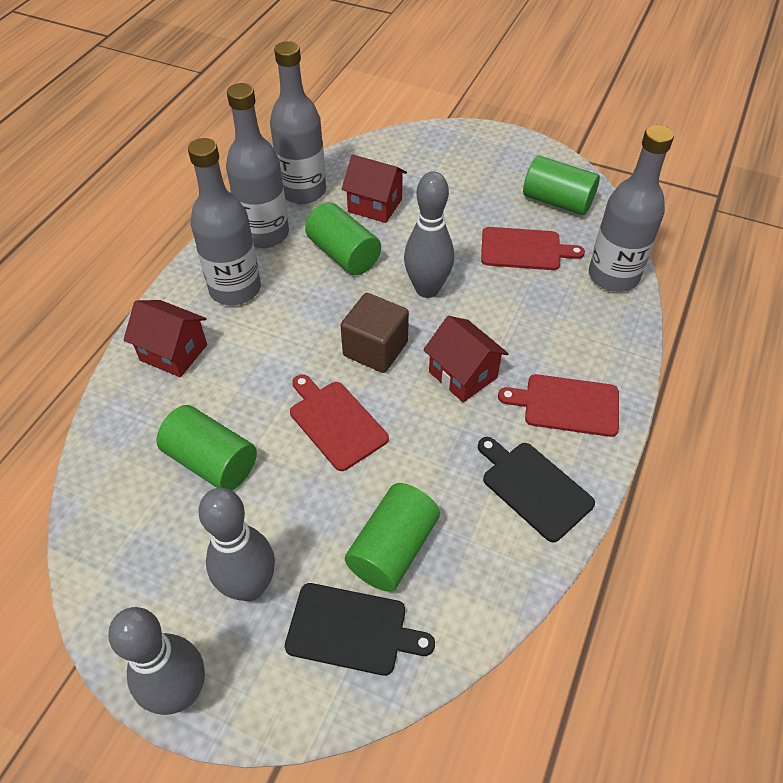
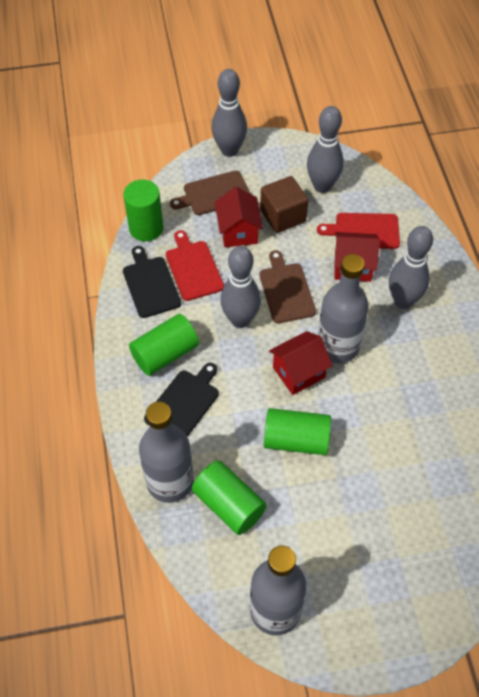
brown cutting board: 0 -> 2
grey bottle: 4 -> 3
grey bowling pin: 3 -> 4
red cutting board: 3 -> 2

